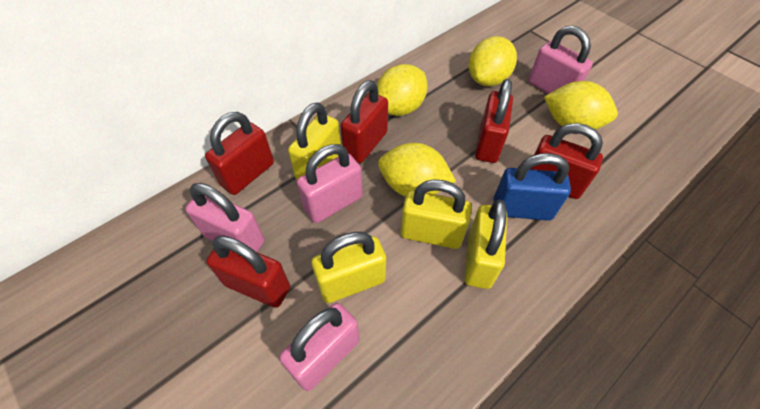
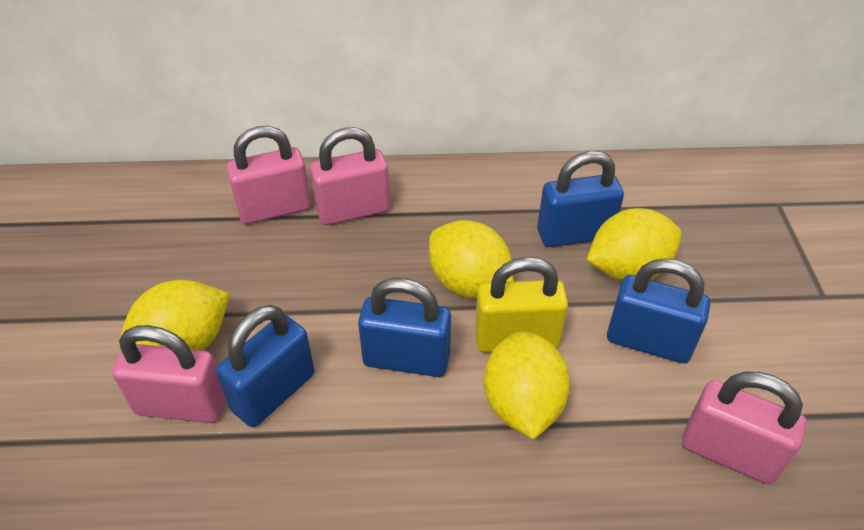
blue padlock: 1 -> 4
red padlock: 5 -> 0
yellow padlock: 4 -> 1

